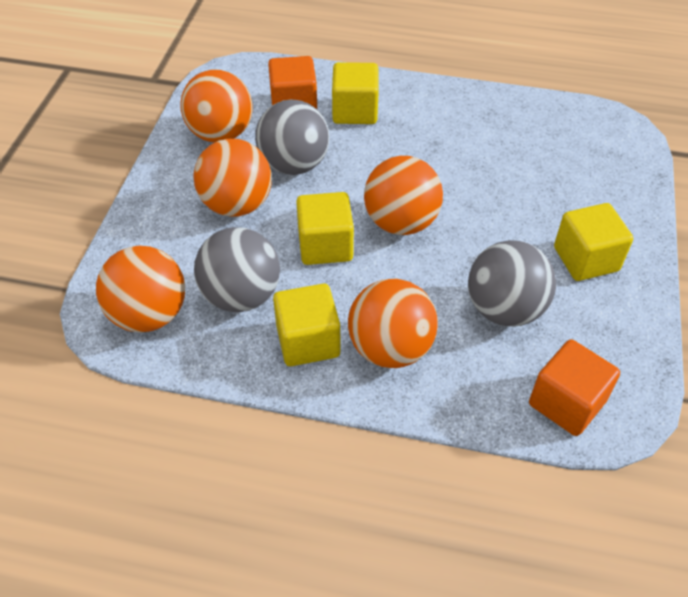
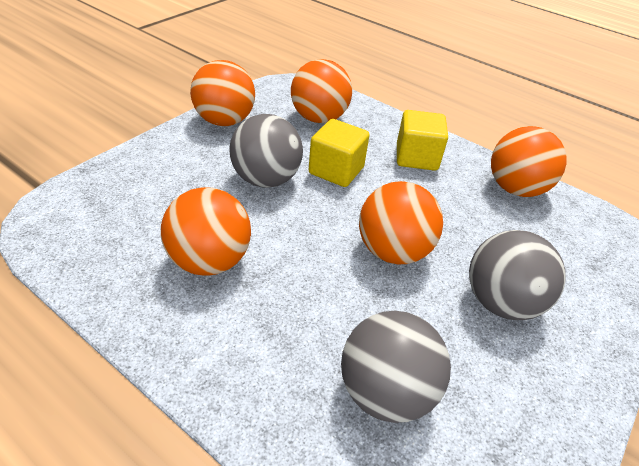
orange cube: 2 -> 0
yellow cube: 4 -> 2

